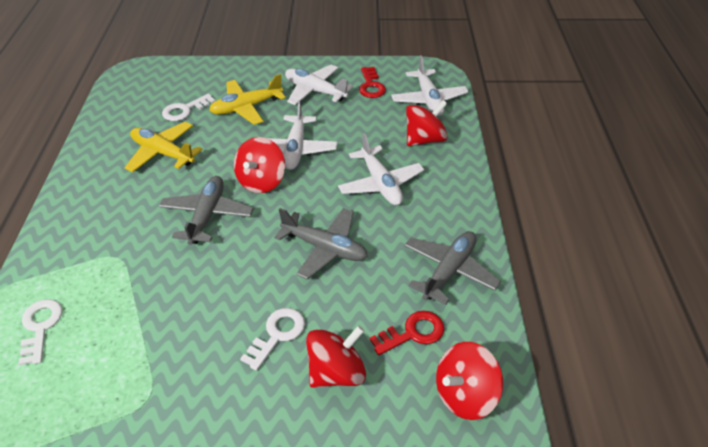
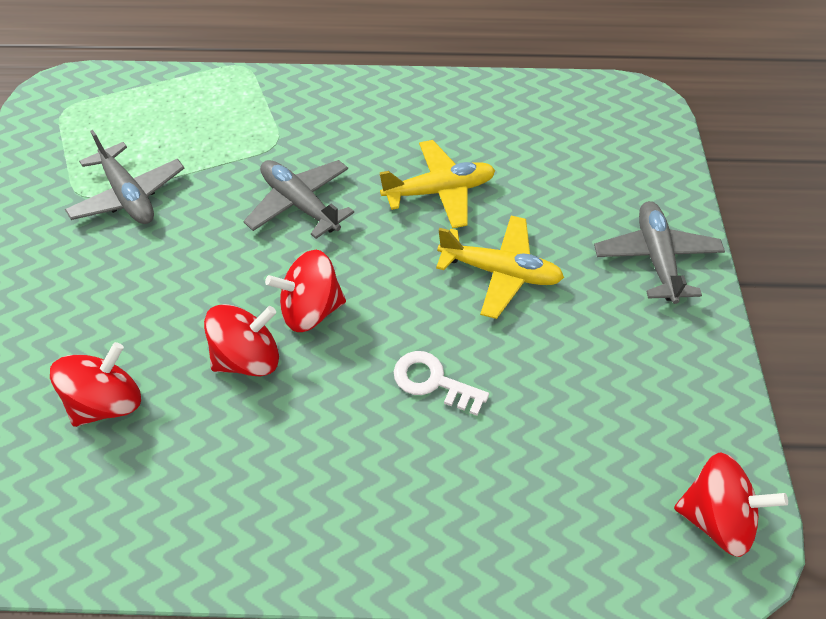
red key: 2 -> 0
white key: 3 -> 1
white plane: 4 -> 0

